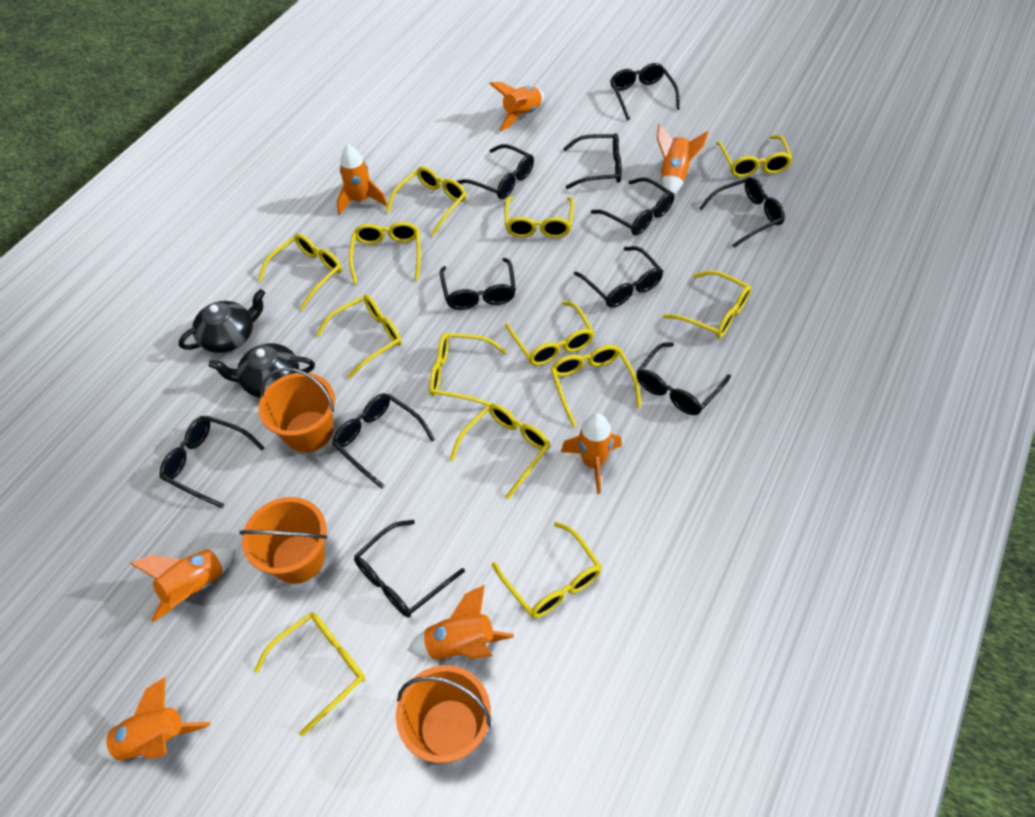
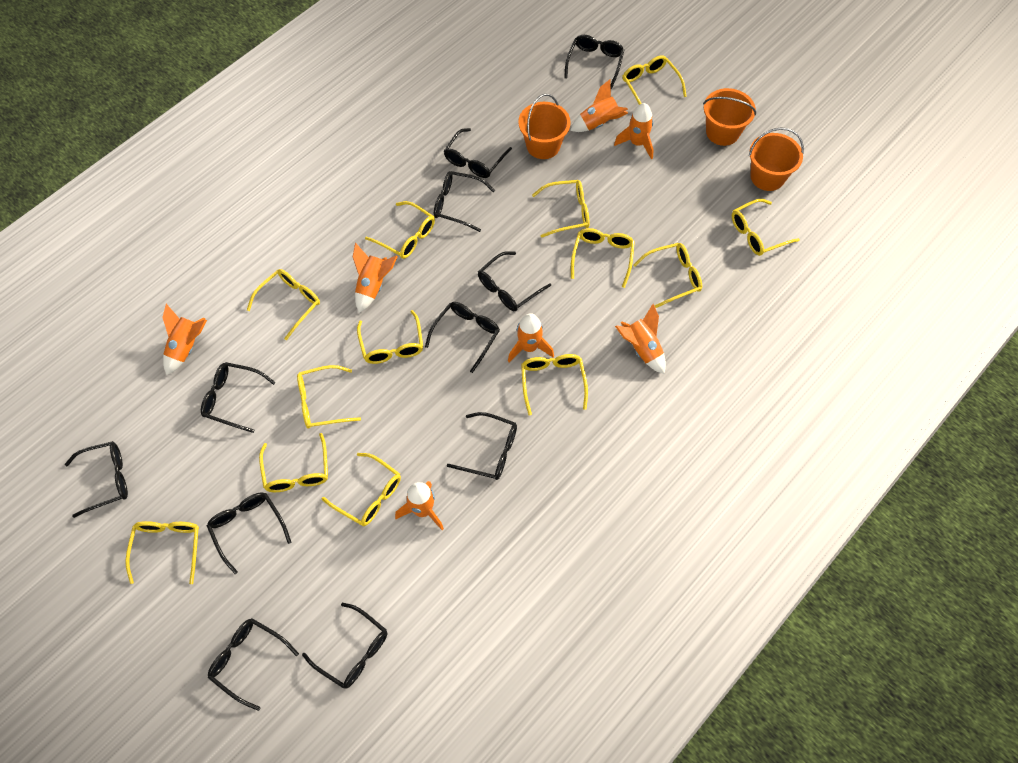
black teapot: 2 -> 0

